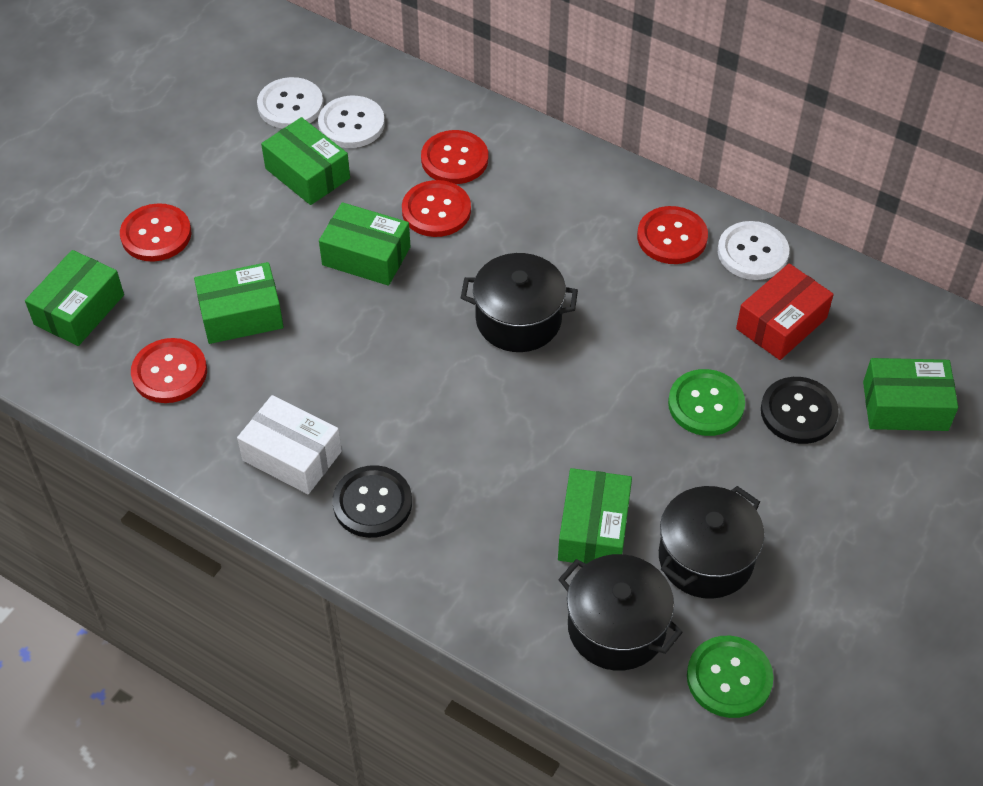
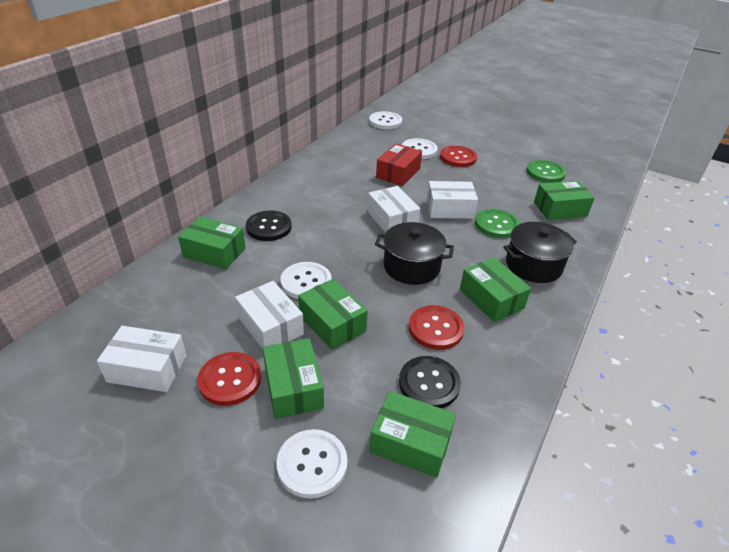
black pot: 3 -> 2
red button: 5 -> 3
white box: 1 -> 4
white button: 3 -> 4

